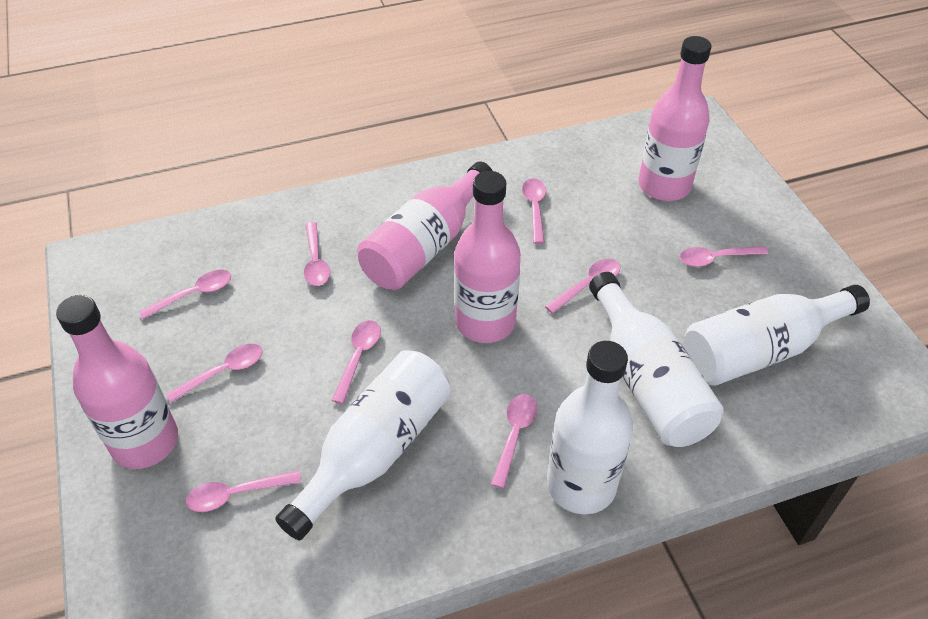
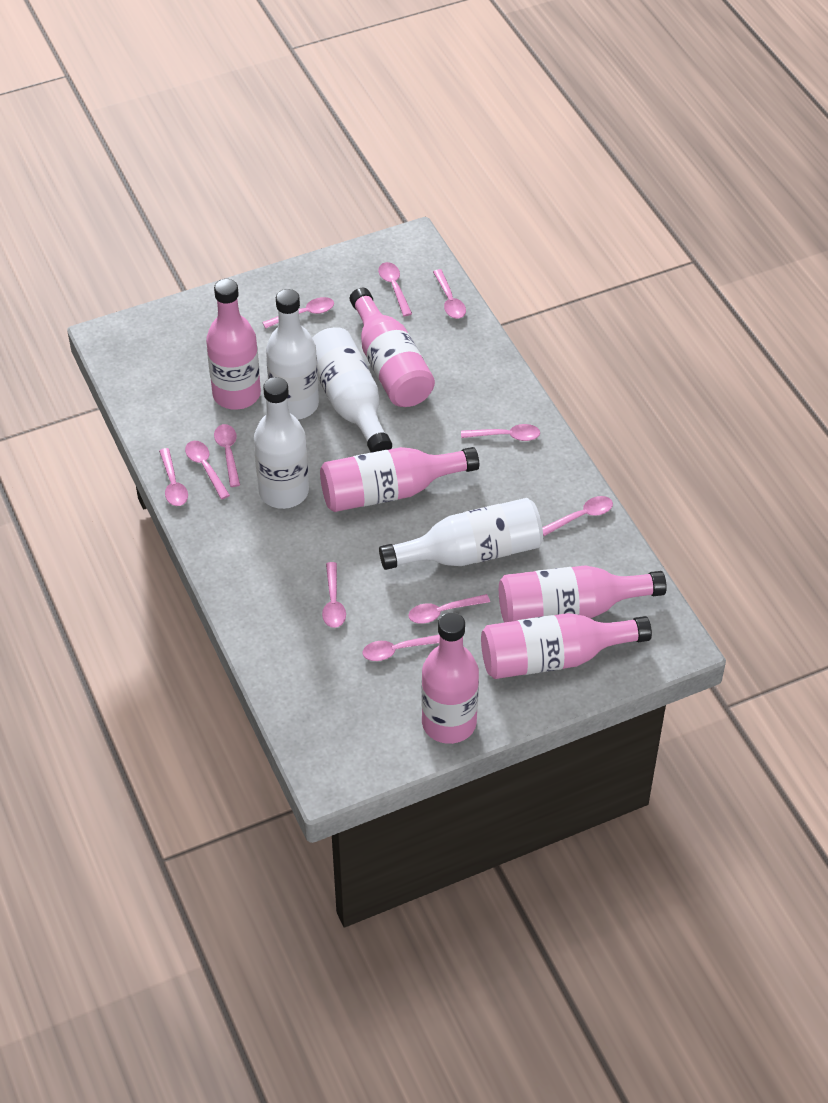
pink bottle: 4 -> 6
pink spoon: 9 -> 11

